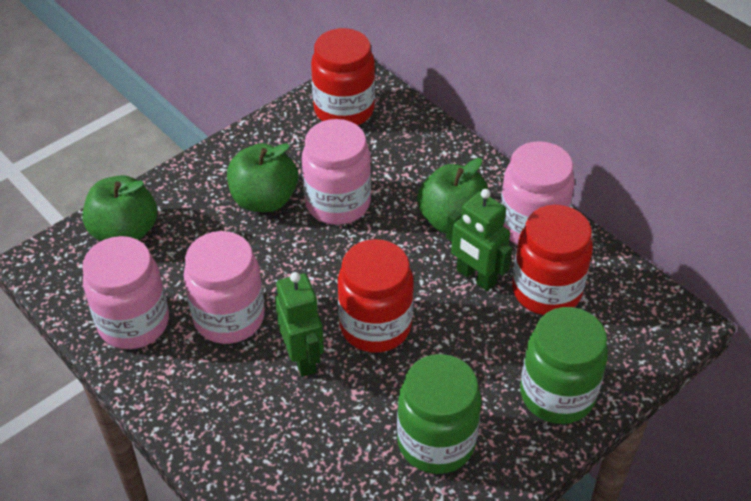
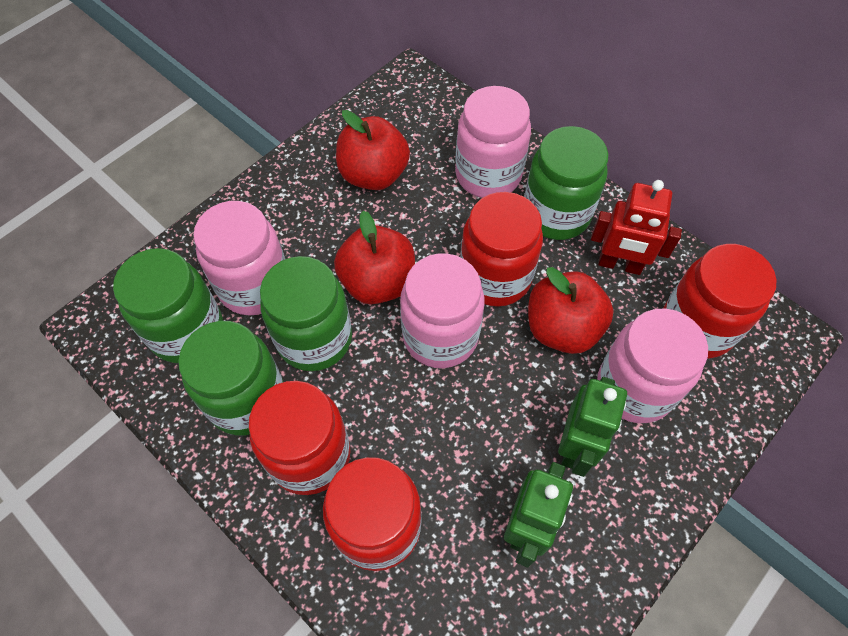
green apple: 3 -> 0
green jar: 2 -> 4
red apple: 0 -> 3
red jar: 3 -> 4
red robot: 0 -> 1

